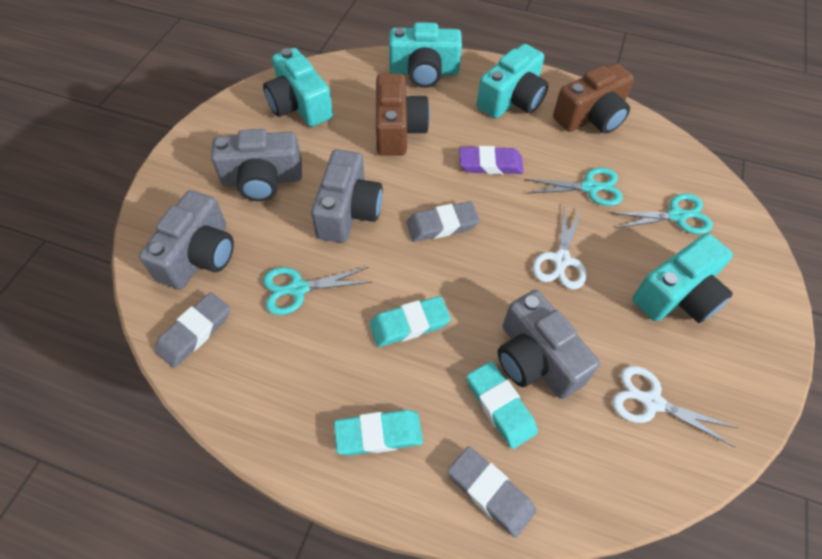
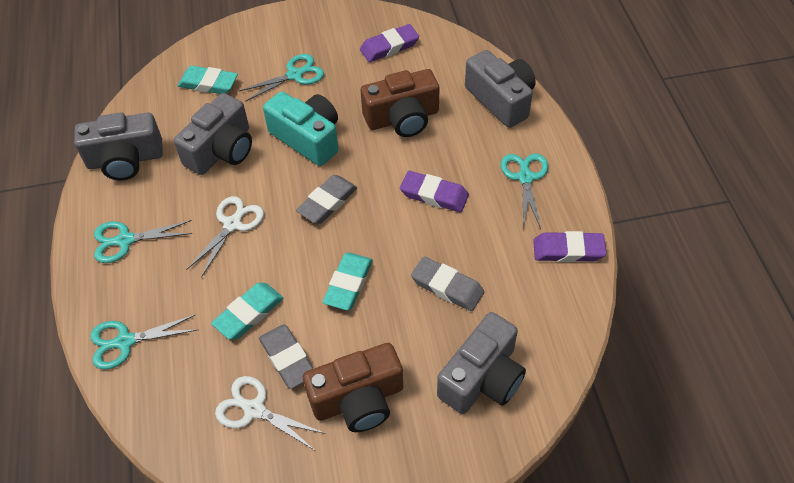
purple eraser: 1 -> 3
turquoise camera: 4 -> 1
turquoise scissors: 3 -> 4

